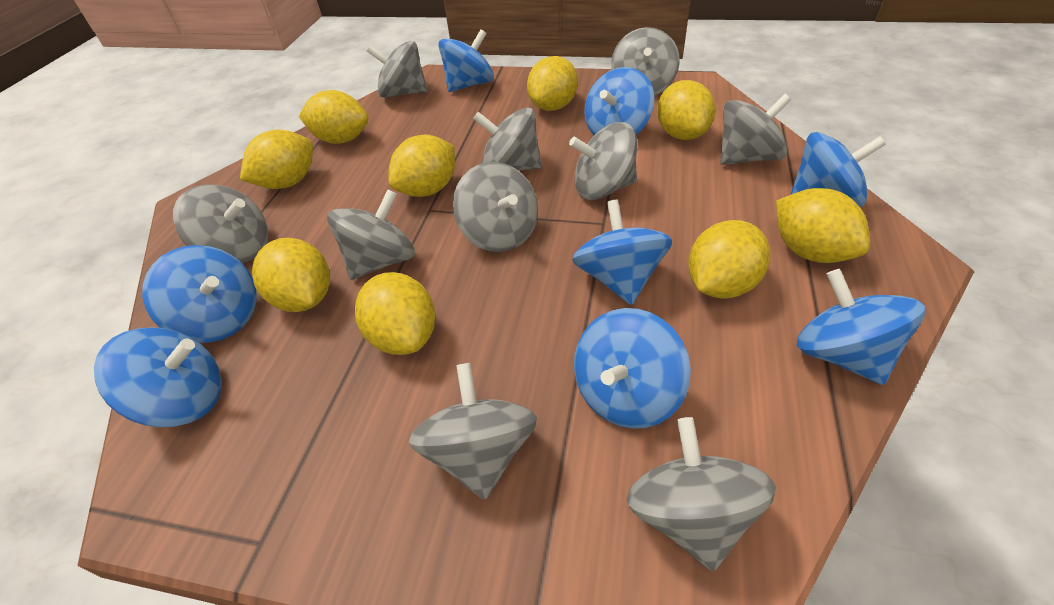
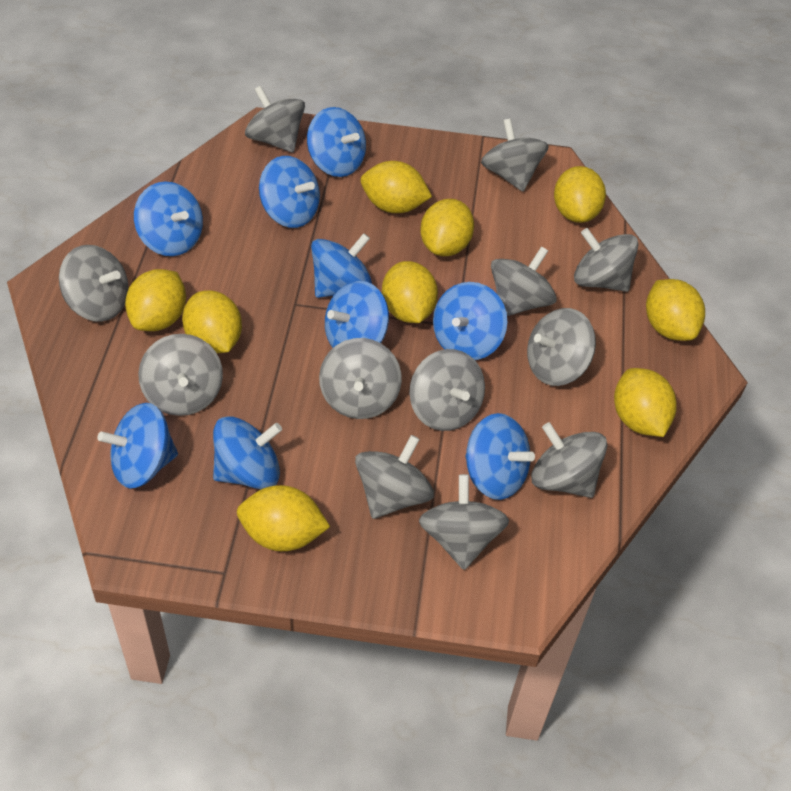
blue spinning top: 8 -> 9
grey spinning top: 10 -> 12

